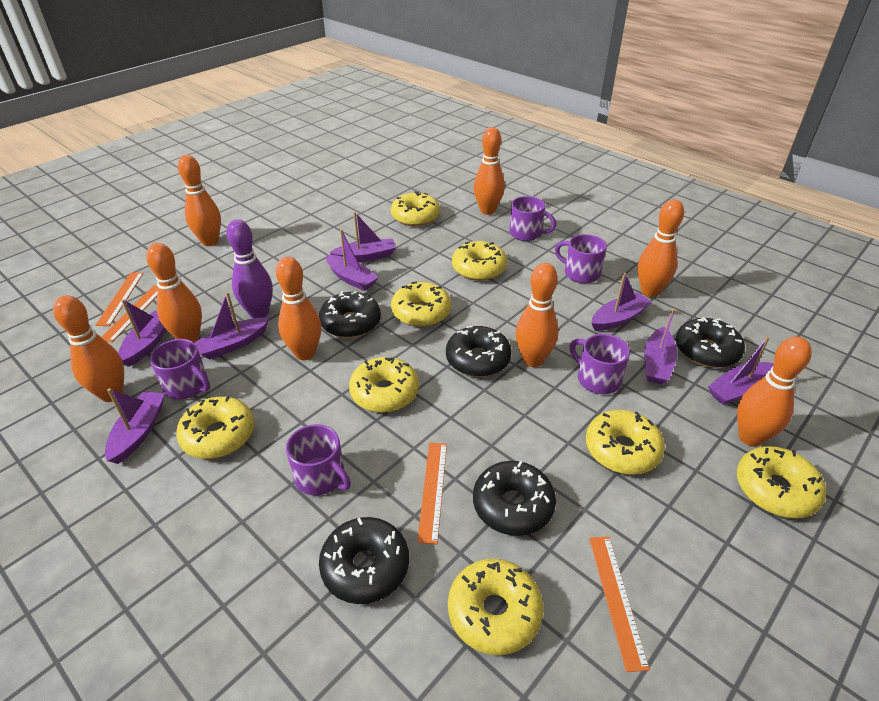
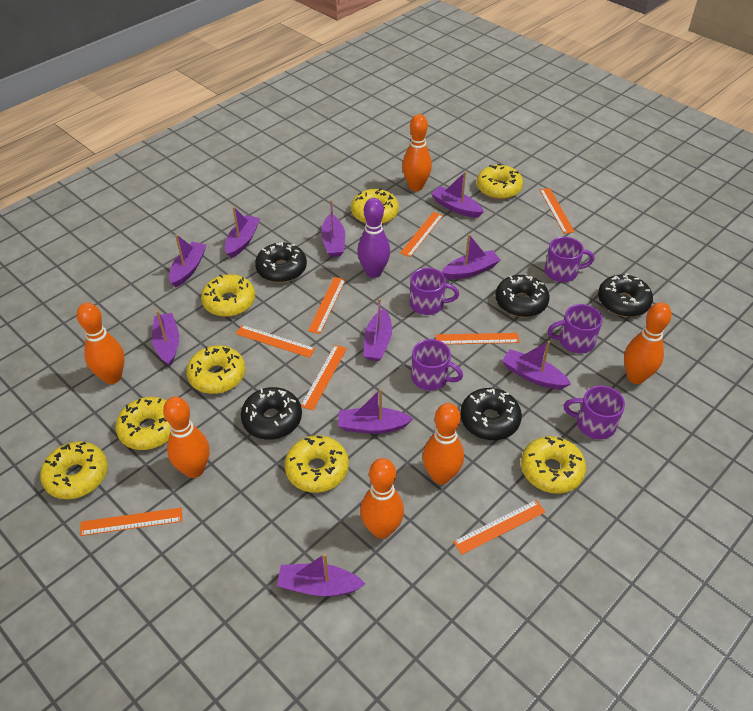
orange bowling pin: 8 -> 6
orange ruler: 4 -> 8
purple boat: 8 -> 10

